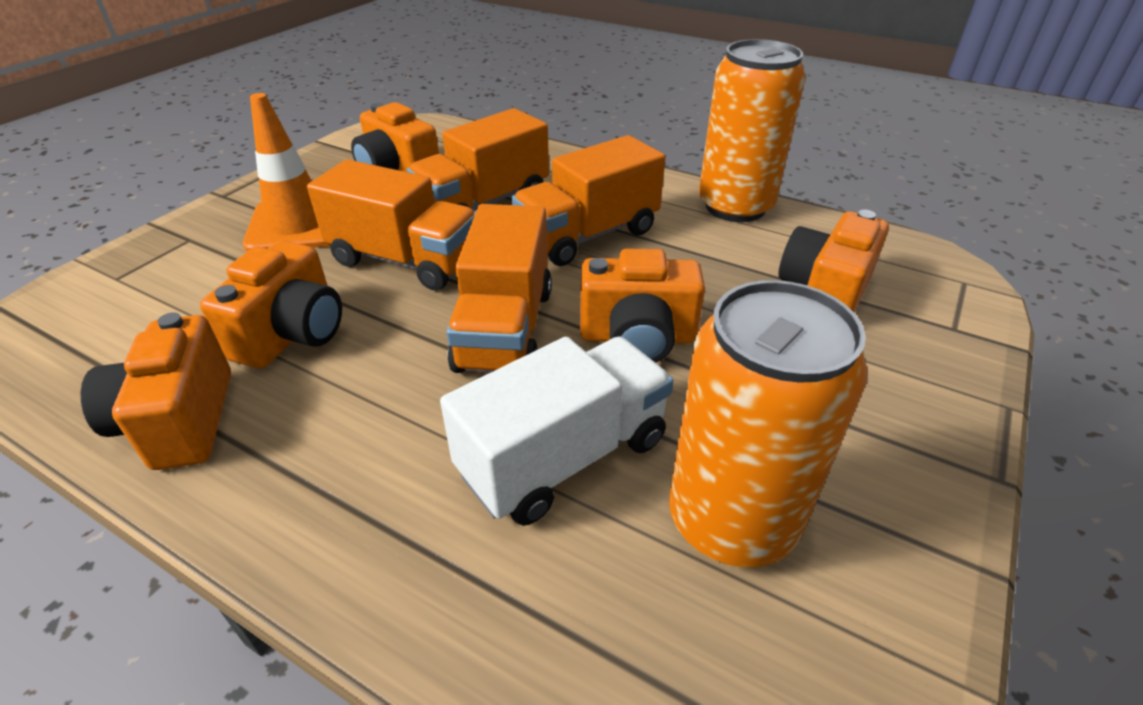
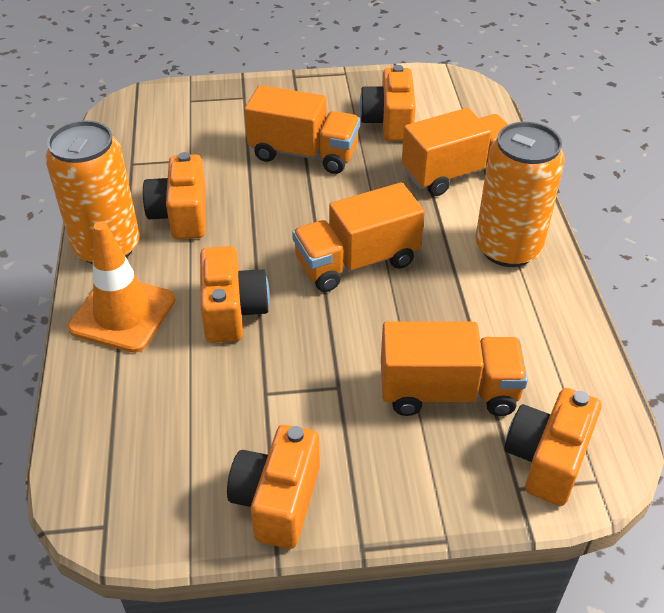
white truck: 1 -> 0

